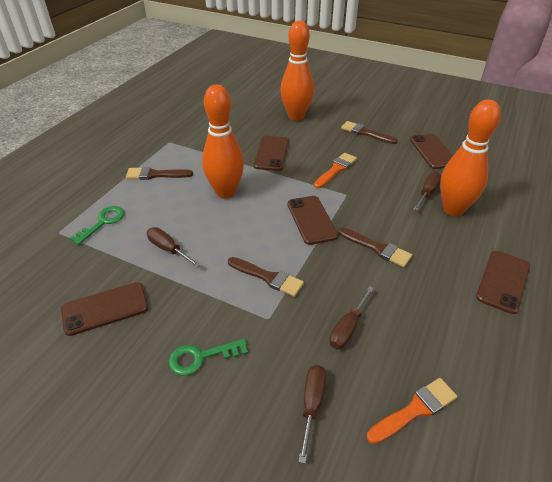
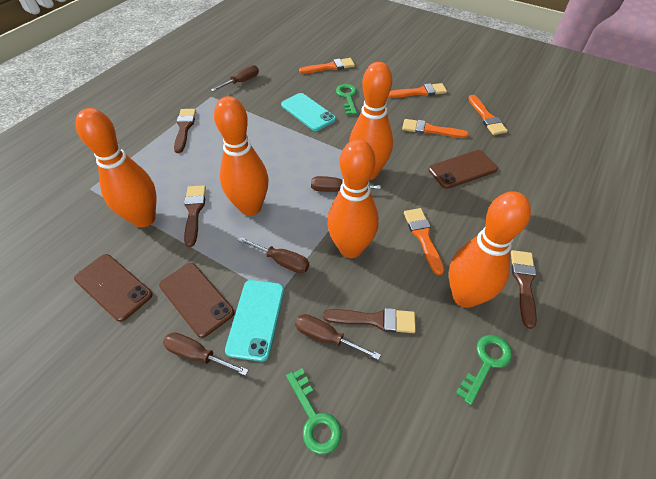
brown phone: 5 -> 3
brown screwdriver: 4 -> 5
green key: 2 -> 3
orange bowling pin: 3 -> 5
orange brush: 2 -> 5
turquoise phone: 0 -> 2

